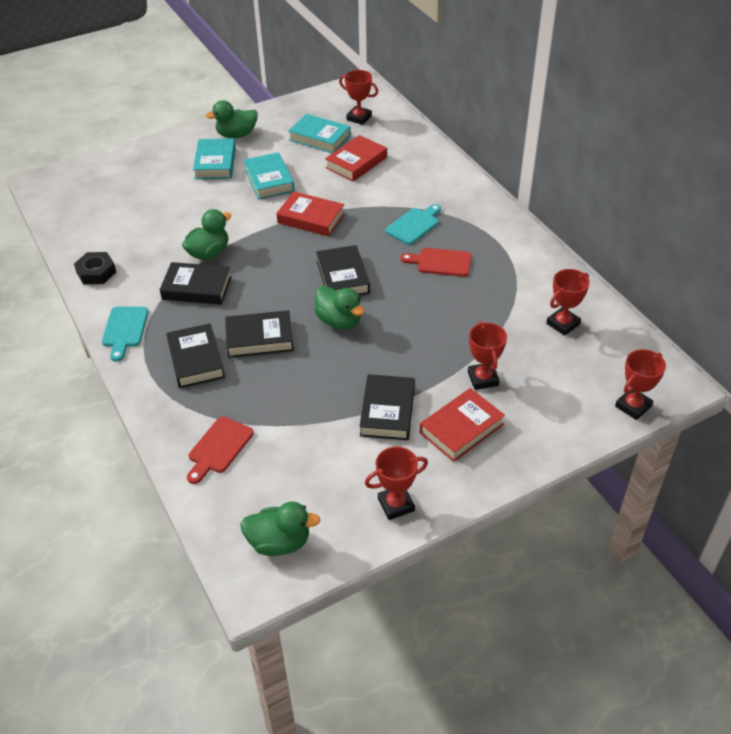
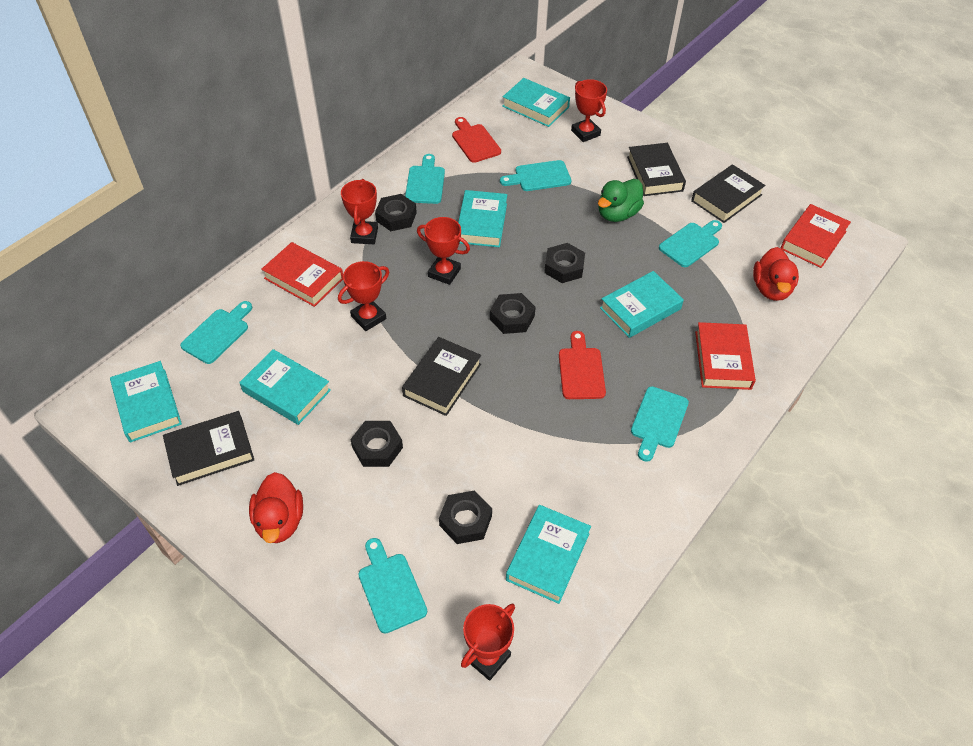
black book: 5 -> 4
black nut: 1 -> 5
green duck: 4 -> 1
red duck: 0 -> 2
turquoise book: 3 -> 6
turquoise cutting board: 2 -> 6

